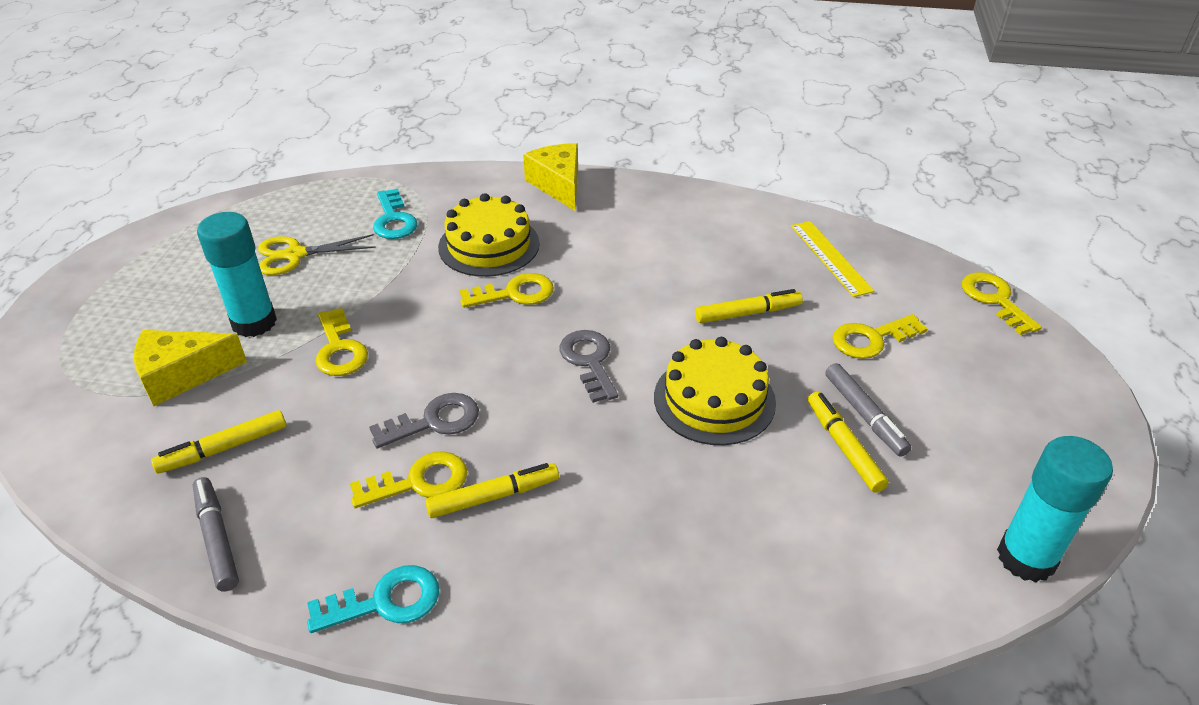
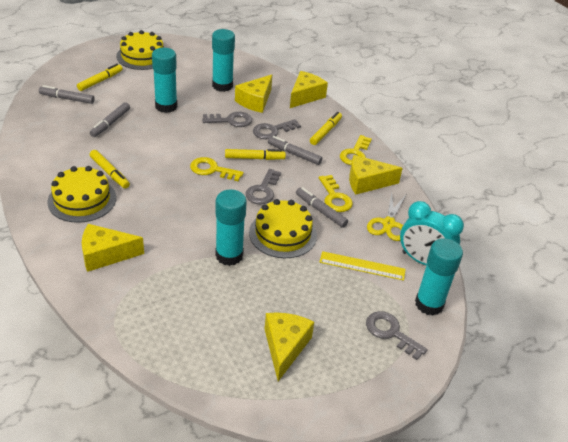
grey key: 2 -> 4
grey marker: 2 -> 4
turquoise clock: 0 -> 1
turquoise glue stick: 2 -> 4
turquoise key: 2 -> 0
yellow cake: 2 -> 3
yellow cheese: 2 -> 5
yellow key: 5 -> 3

